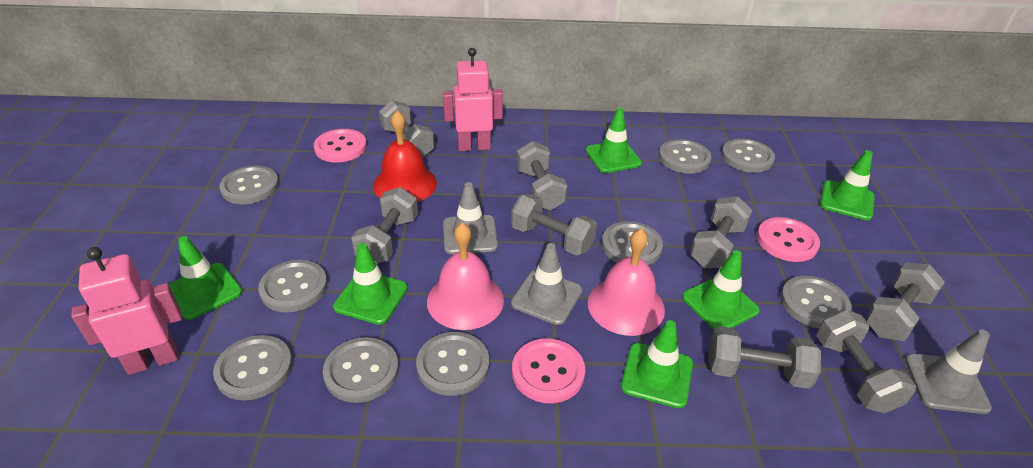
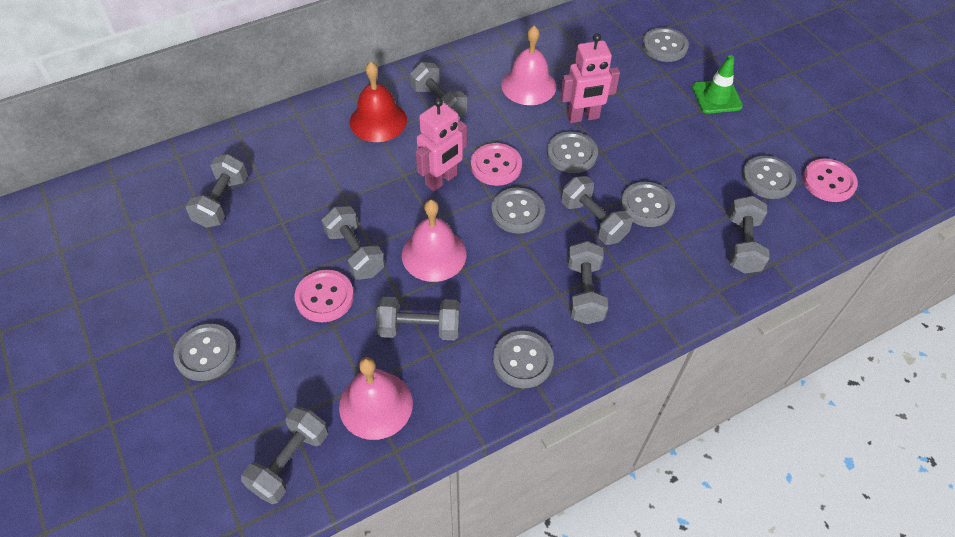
green traffic cone: 6 -> 1
grey button: 9 -> 7
grey traffic cone: 3 -> 0
pink bell: 2 -> 3

